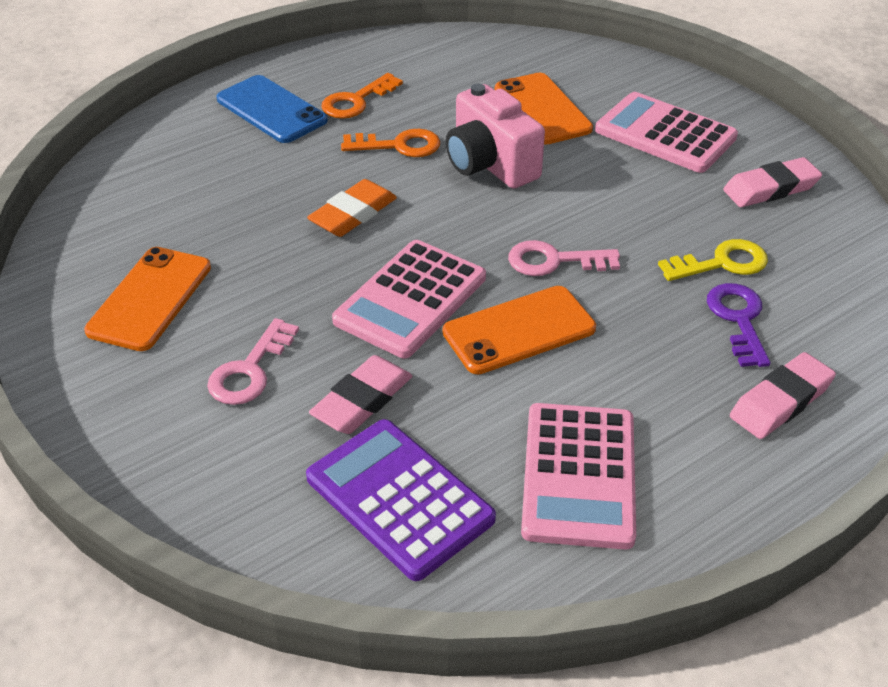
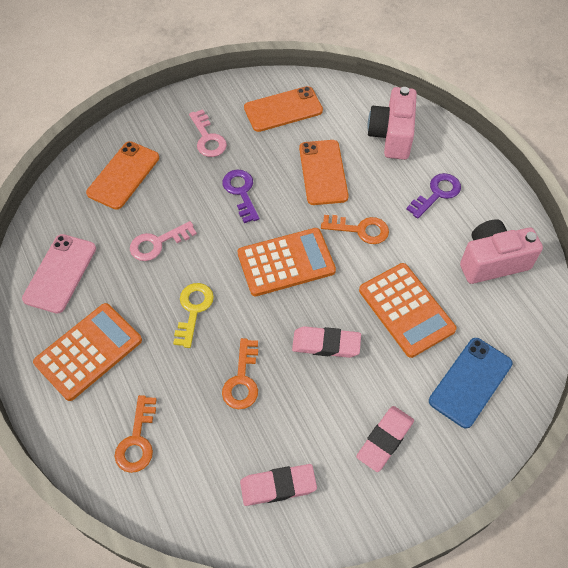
orange calculator: 0 -> 3
orange eraser: 1 -> 0
orange key: 2 -> 3
pink calculator: 3 -> 0
pink camera: 1 -> 2
pink phone: 0 -> 1
purple calculator: 1 -> 0
purple key: 1 -> 2

